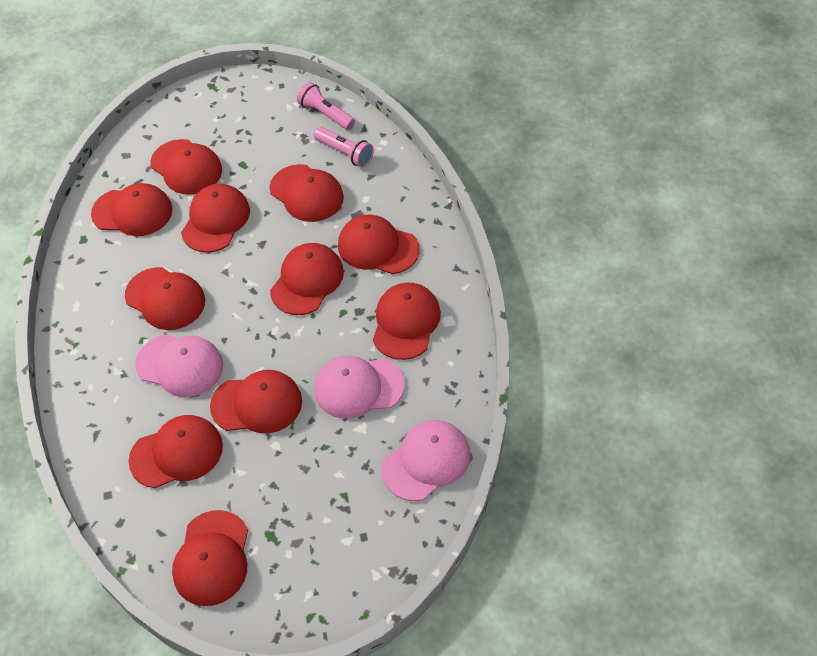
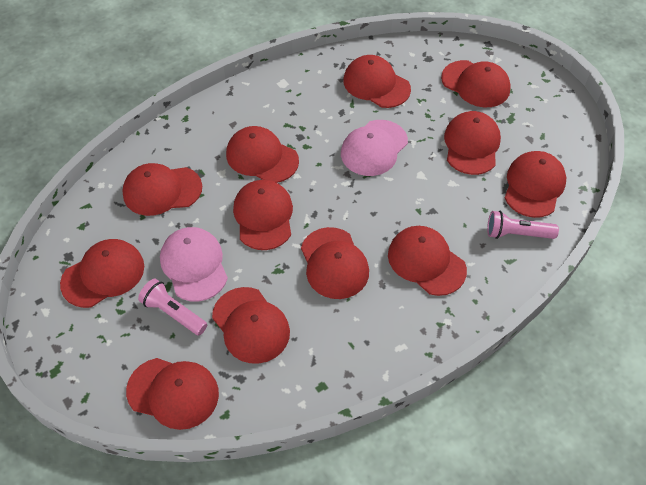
pink cap: 3 -> 2
red cap: 11 -> 12

